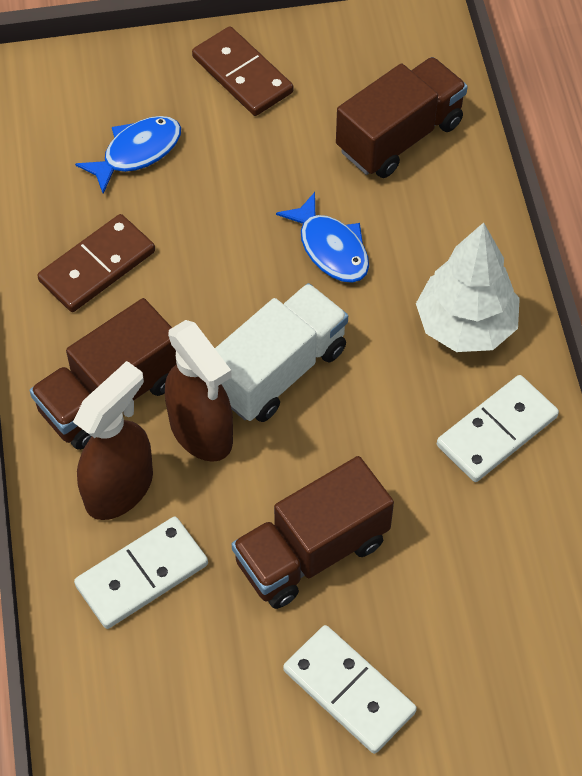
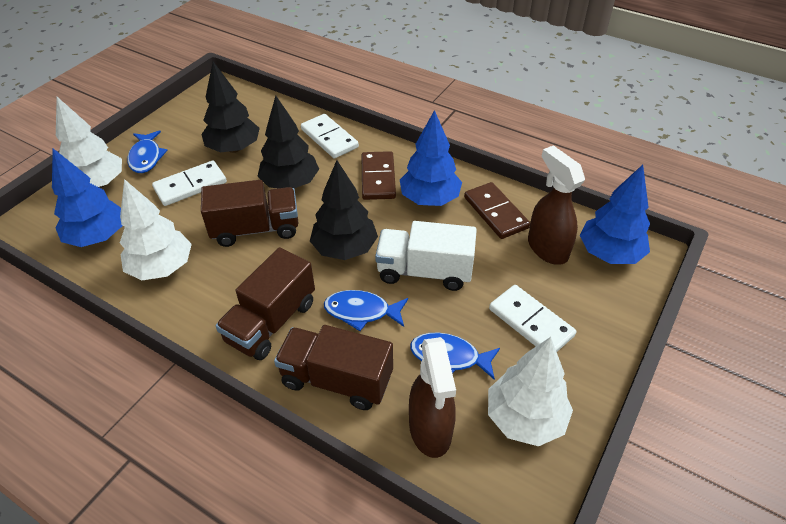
black tree: 0 -> 3
blue fish: 2 -> 3
blue tree: 0 -> 3
white tree: 1 -> 3

